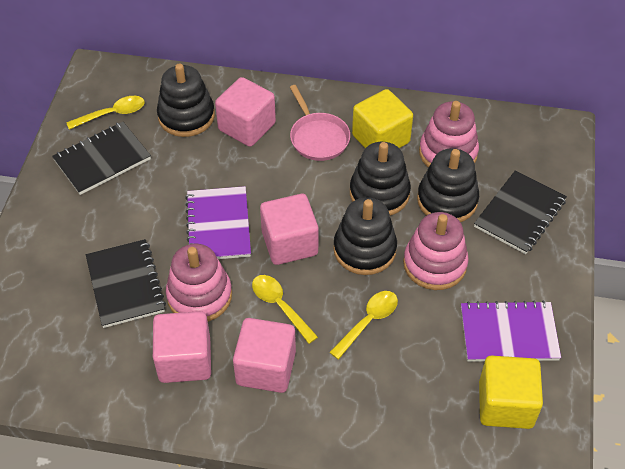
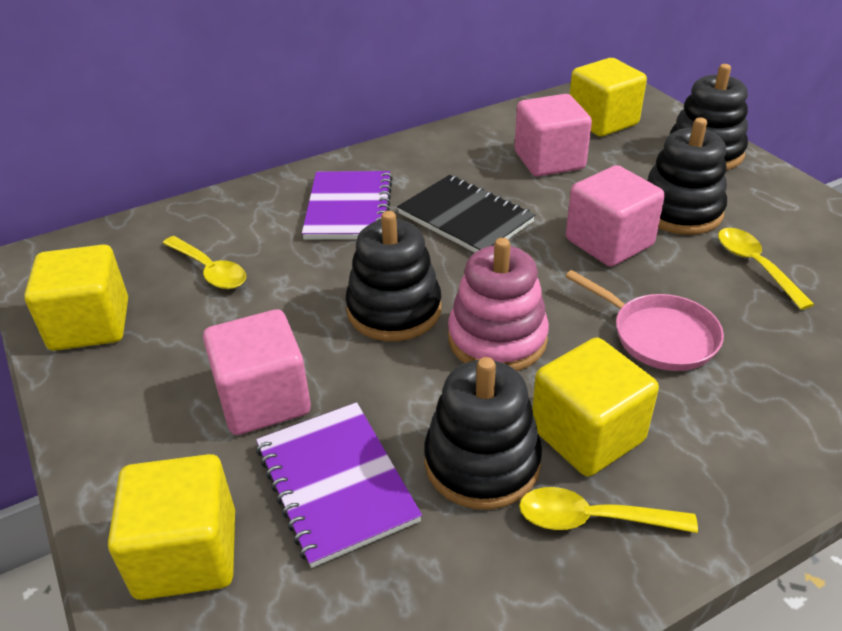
black notebook: 3 -> 1
pink cube: 4 -> 3
pink stacking toy: 3 -> 1
yellow cube: 2 -> 4

